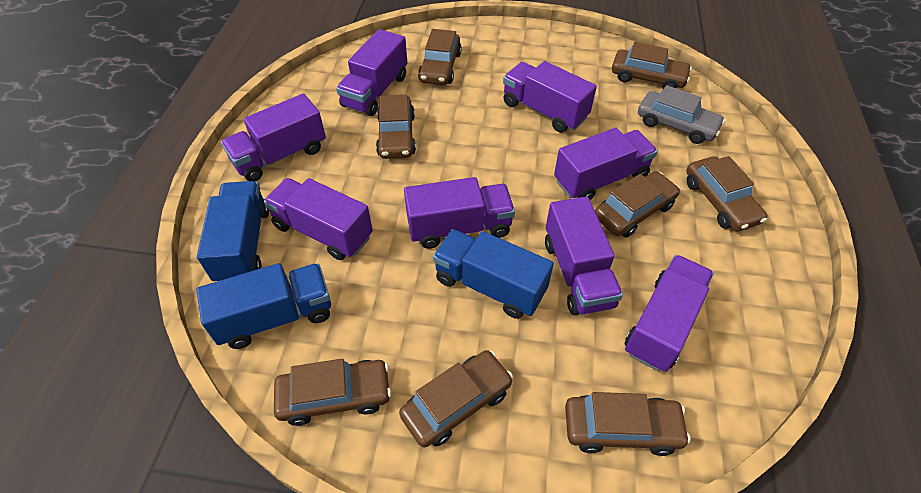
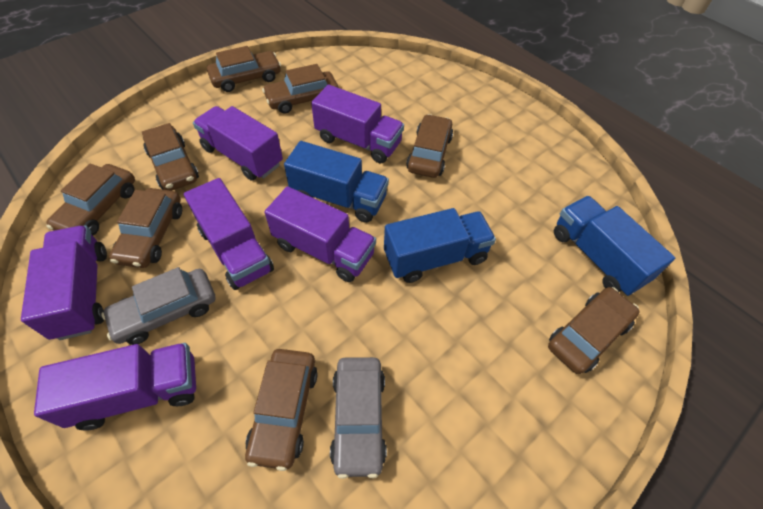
grey car: 1 -> 2
purple truck: 8 -> 6

